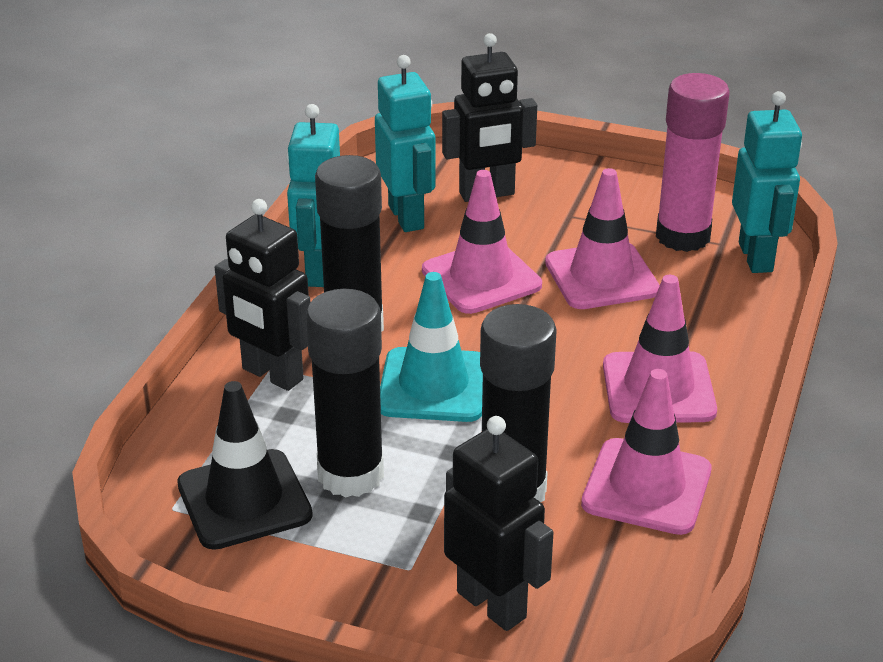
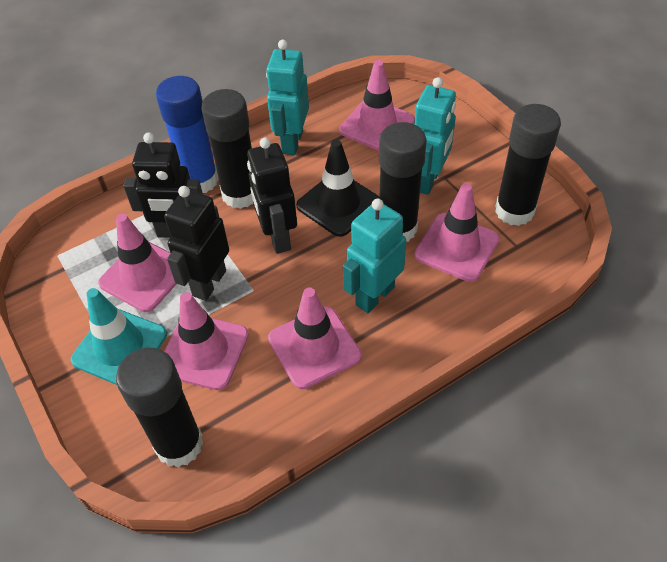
black glue stick: 3 -> 4
blue glue stick: 0 -> 1
pink glue stick: 1 -> 0
pink traffic cone: 4 -> 5

